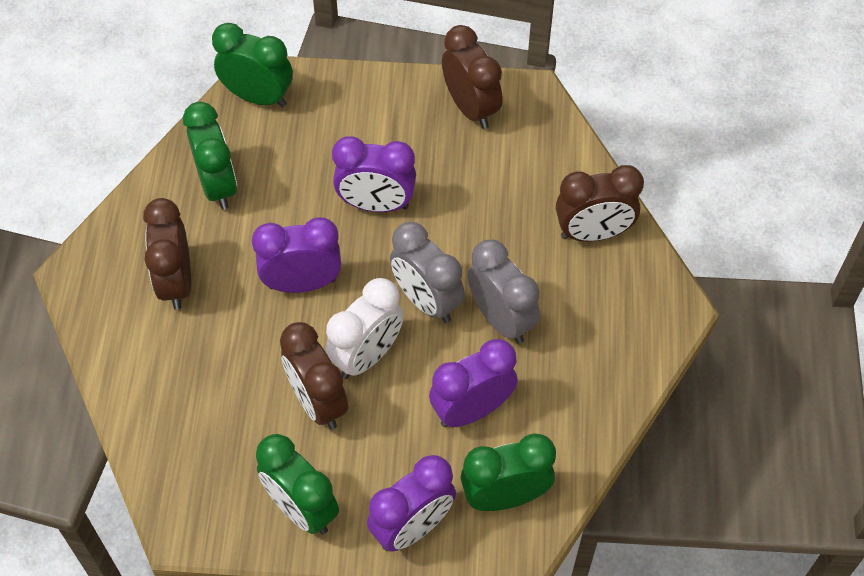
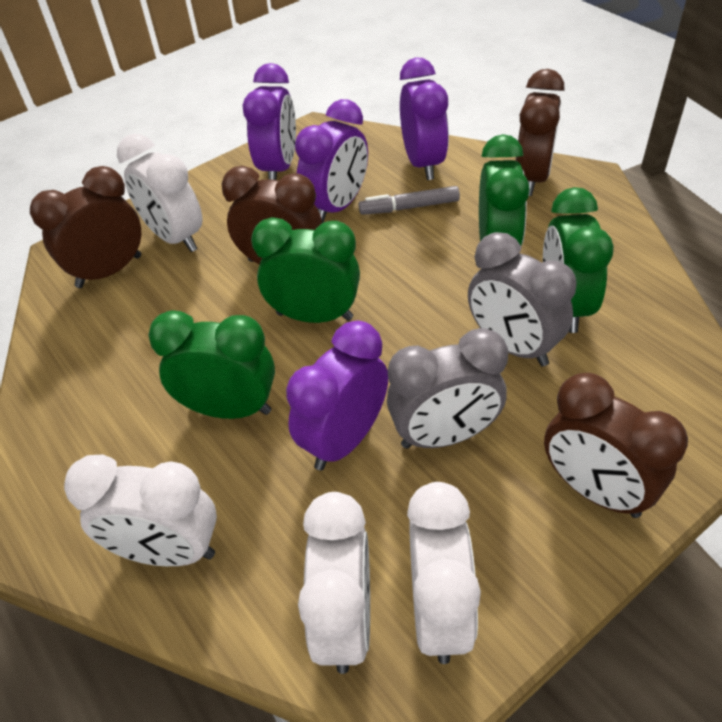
grey marker: 0 -> 1
white clock: 1 -> 4

